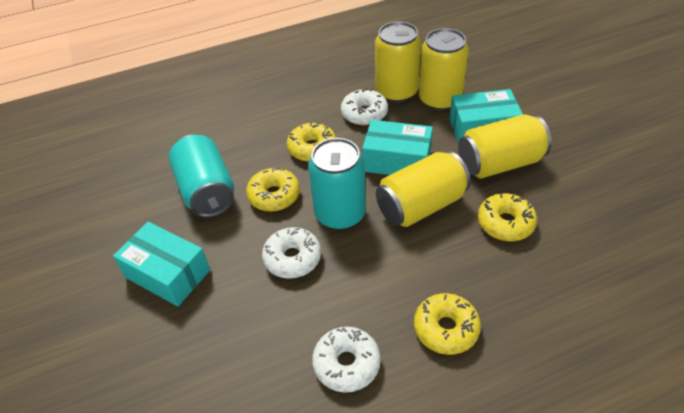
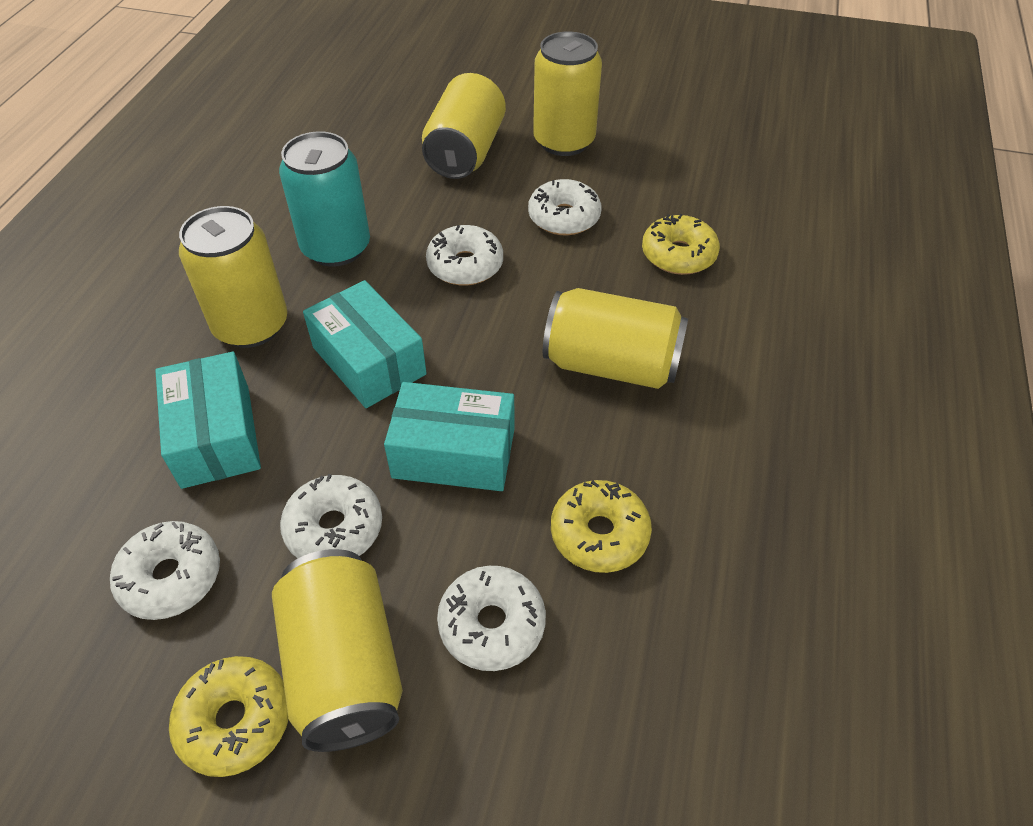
turquoise can: 2 -> 1
white donut: 3 -> 5
yellow can: 4 -> 5
yellow donut: 4 -> 3

